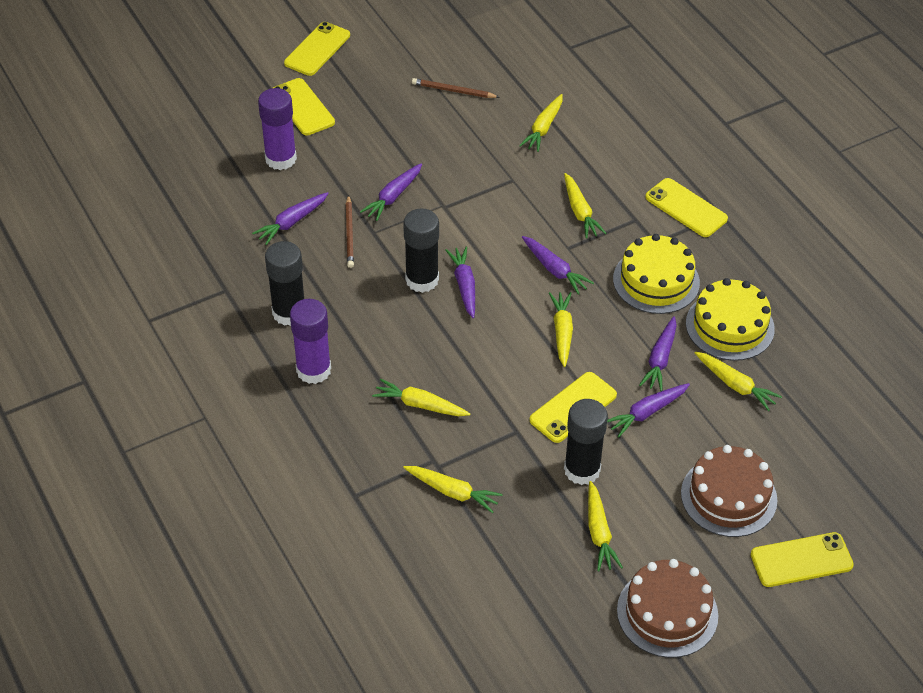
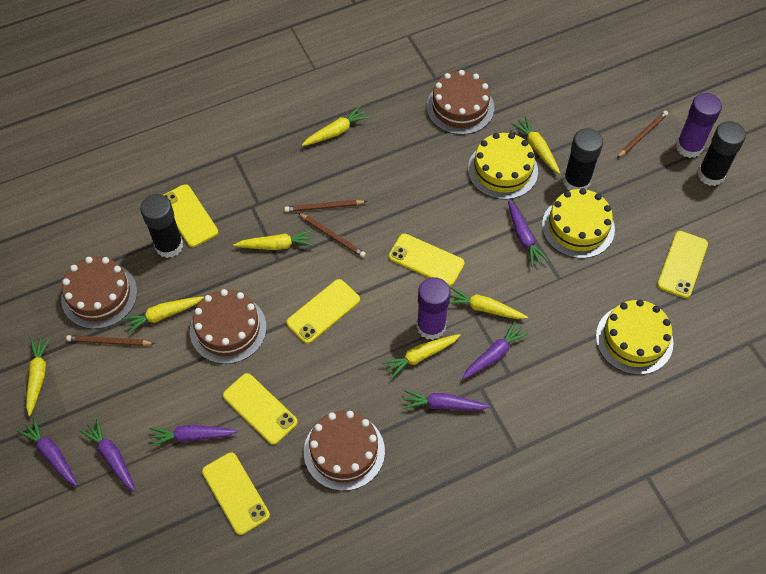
brown cake: 2 -> 4
brown pencil: 2 -> 4
yellow cake: 2 -> 3
yellow phone: 5 -> 6

